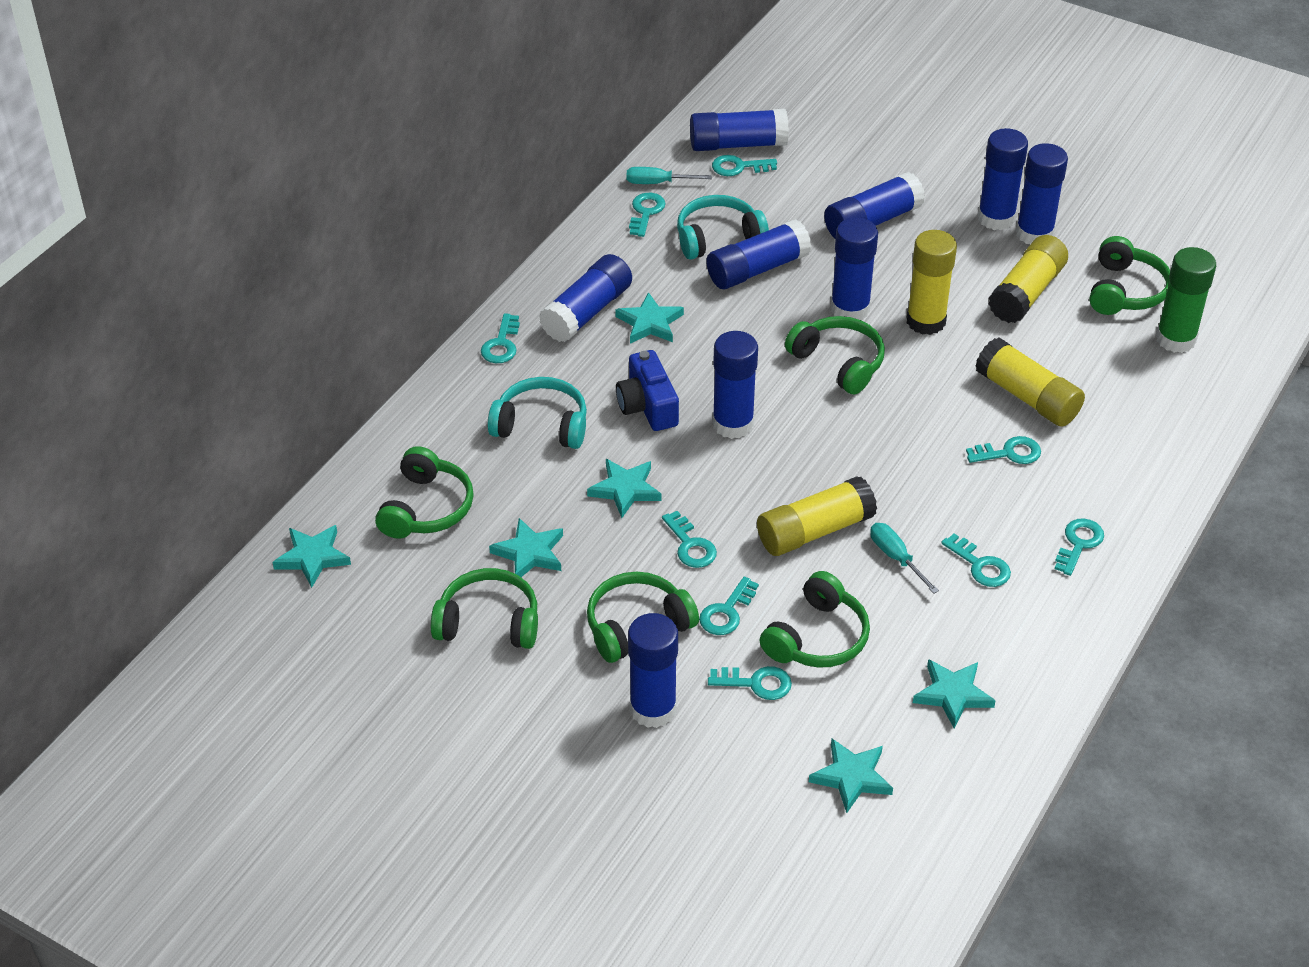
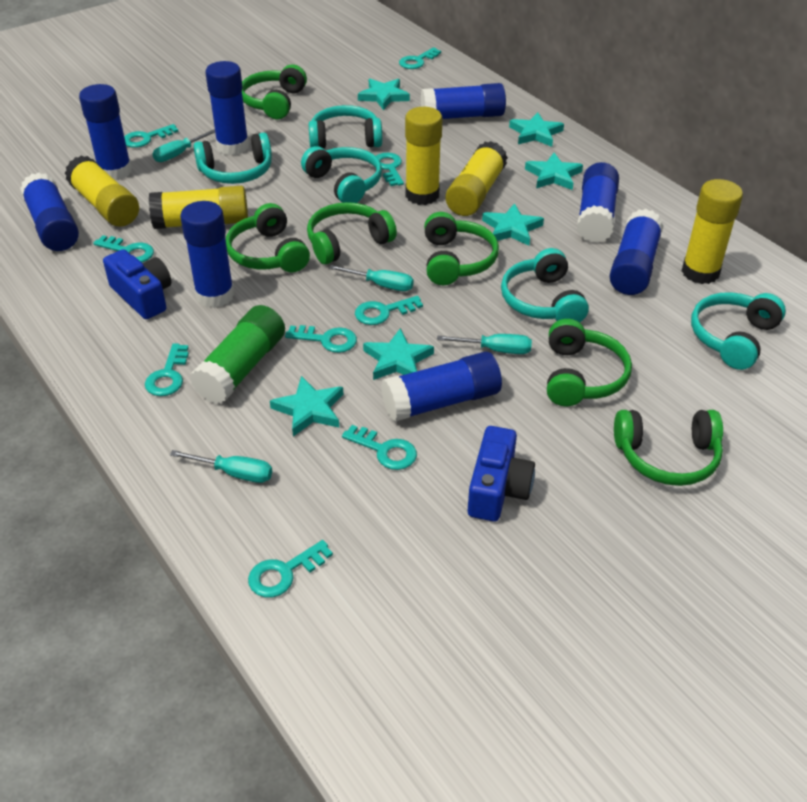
blue camera: 1 -> 2
blue glue stick: 9 -> 8
turquoise headphones: 2 -> 5
turquoise screwdriver: 2 -> 4
yellow glue stick: 4 -> 5

